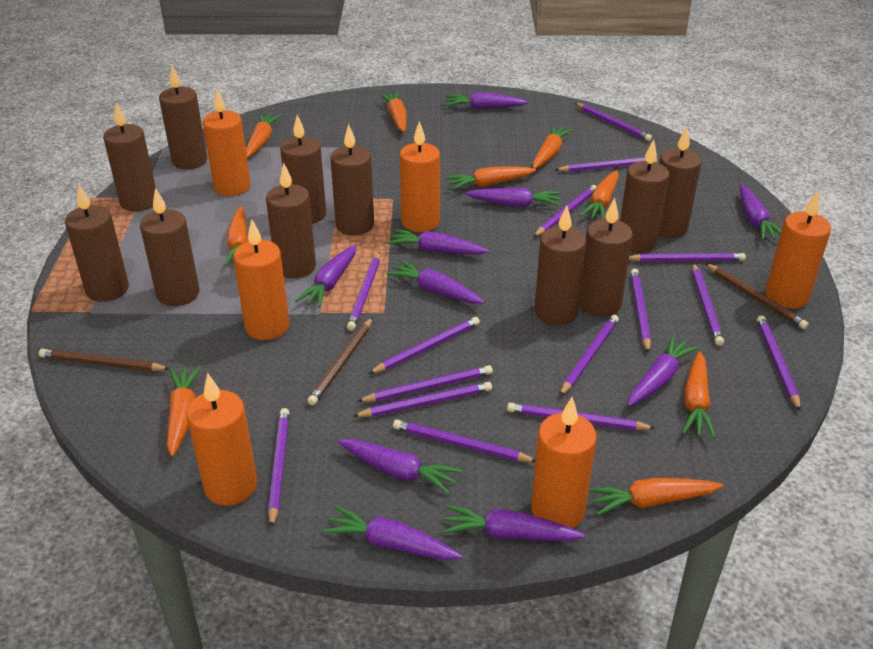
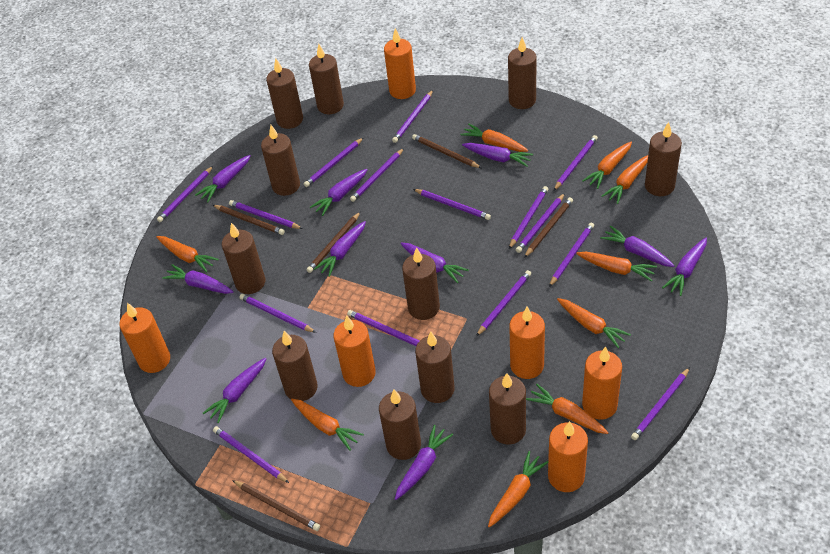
brown pencil: 3 -> 5

